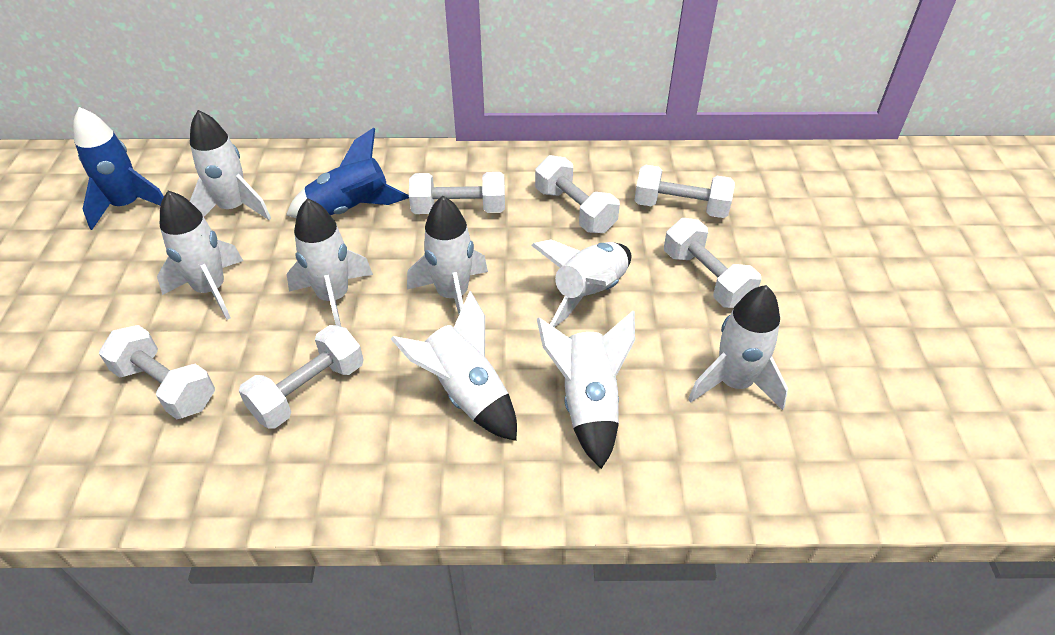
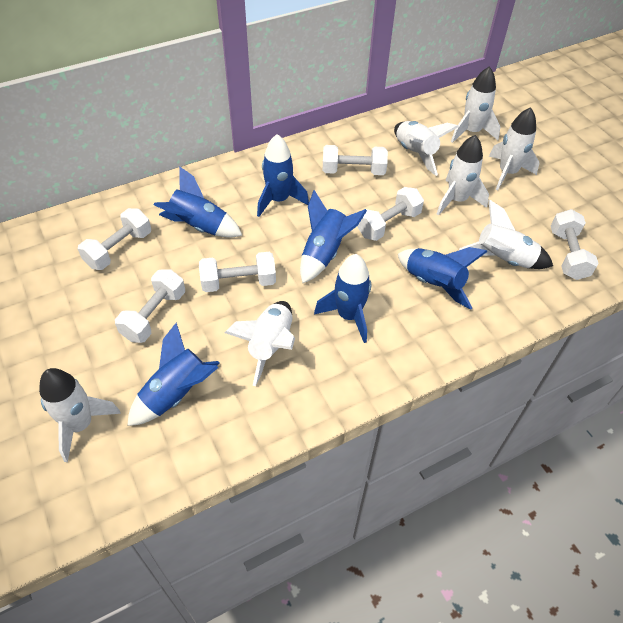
blue rocket: 2 -> 6
white rocket: 8 -> 7

